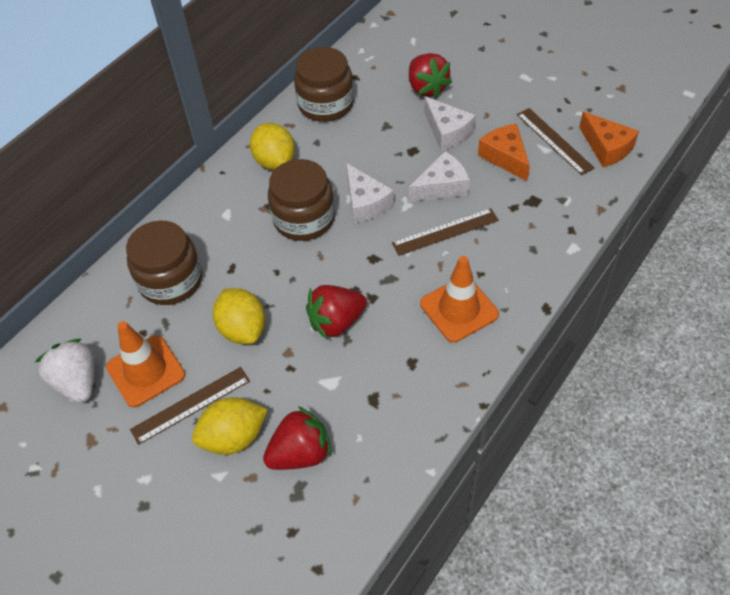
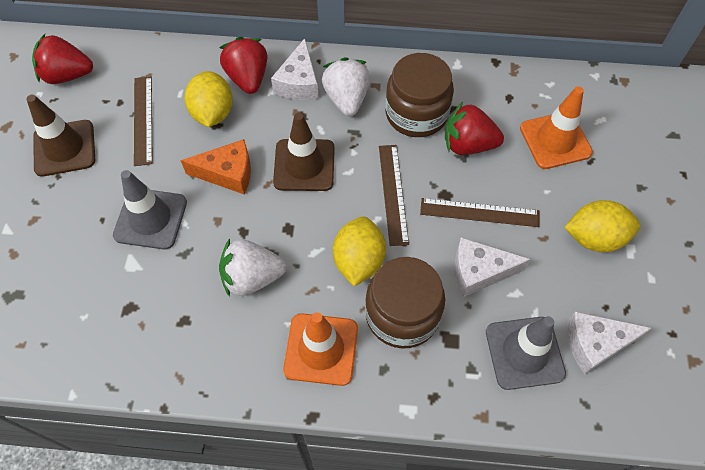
brown jar: 3 -> 2
brown traffic cone: 0 -> 2
grey traffic cone: 0 -> 2
orange cheese: 2 -> 1
white strawberry: 1 -> 2

